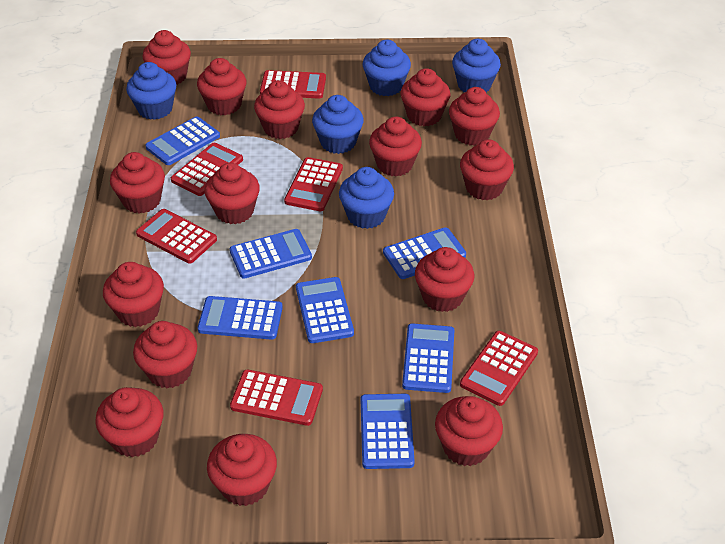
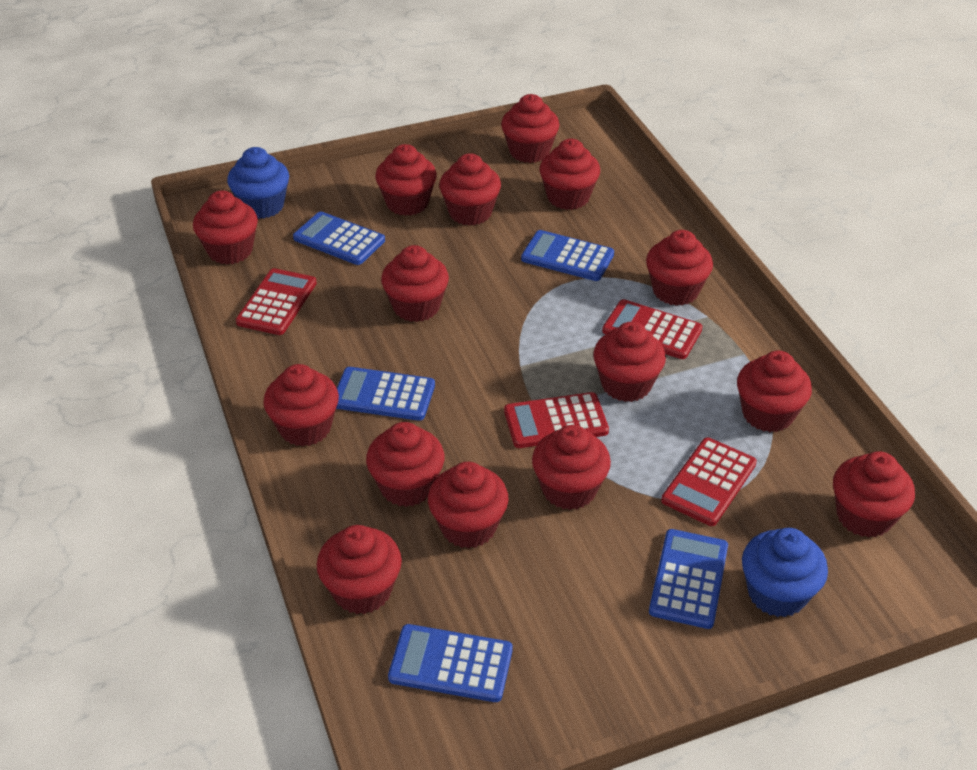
blue calculator: 7 -> 5
blue cupcake: 5 -> 2
red calculator: 6 -> 4

